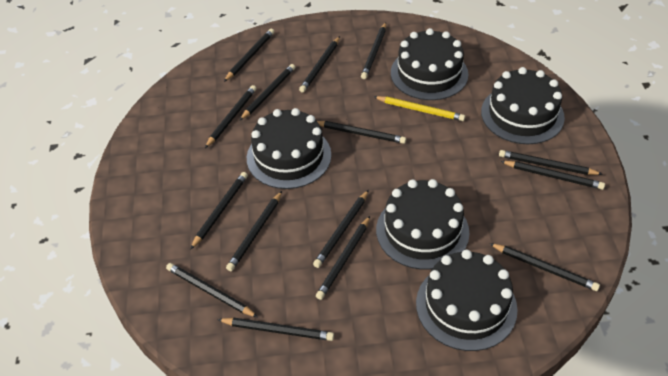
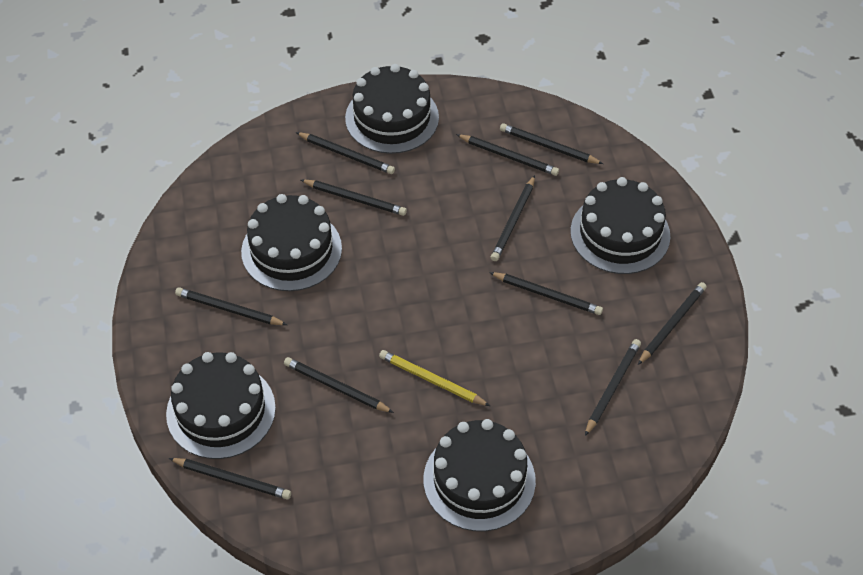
black pencil: 15 -> 11

